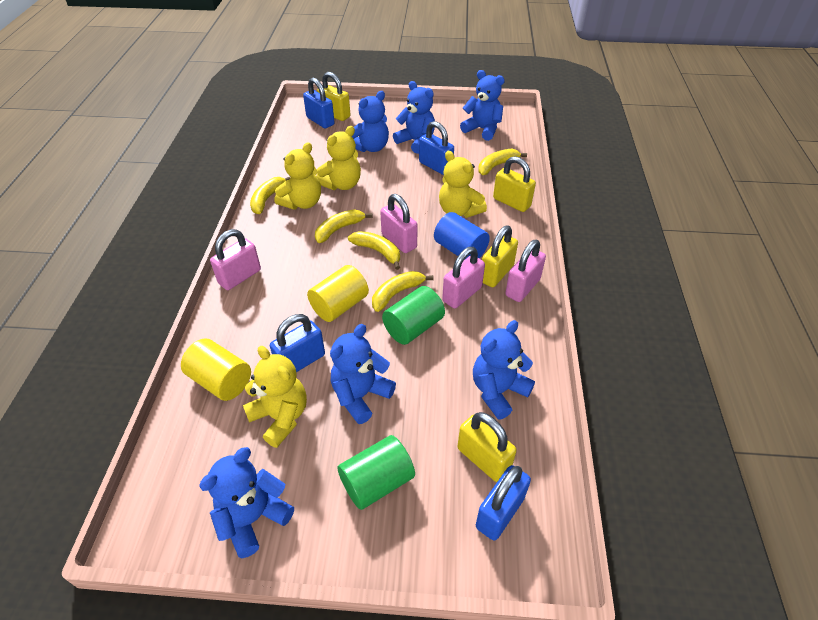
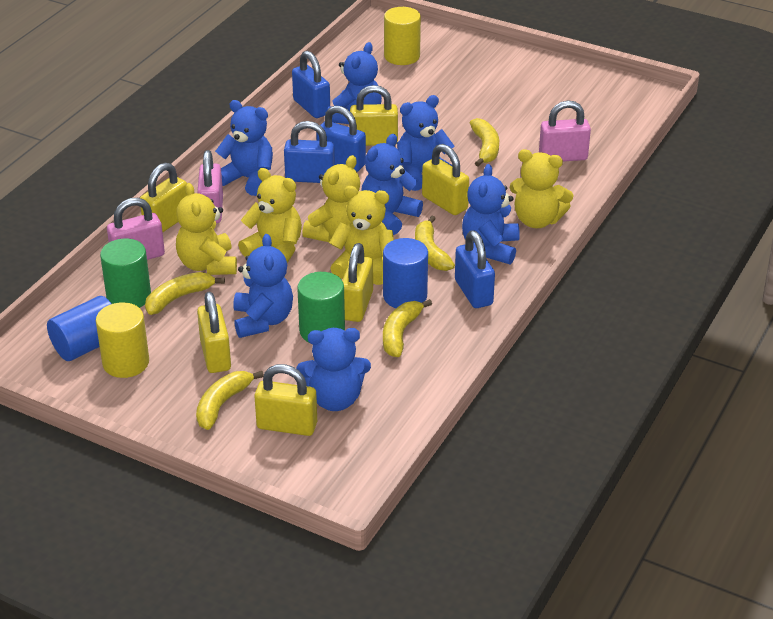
blue cylinder: 1 -> 2
blue teddy bear: 6 -> 7
pink padlock: 4 -> 3
yellow padlock: 4 -> 6
yellow teddy bear: 4 -> 5

